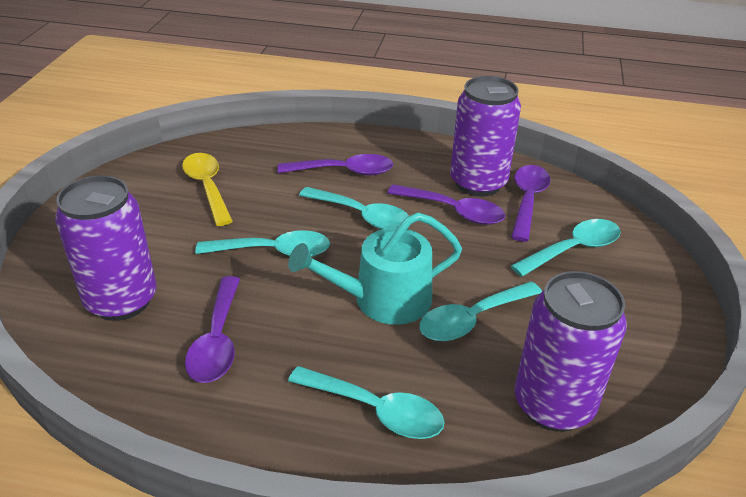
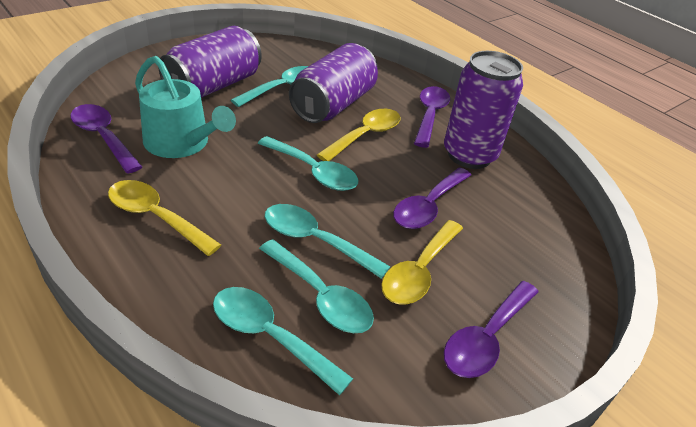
yellow spoon: 1 -> 3

